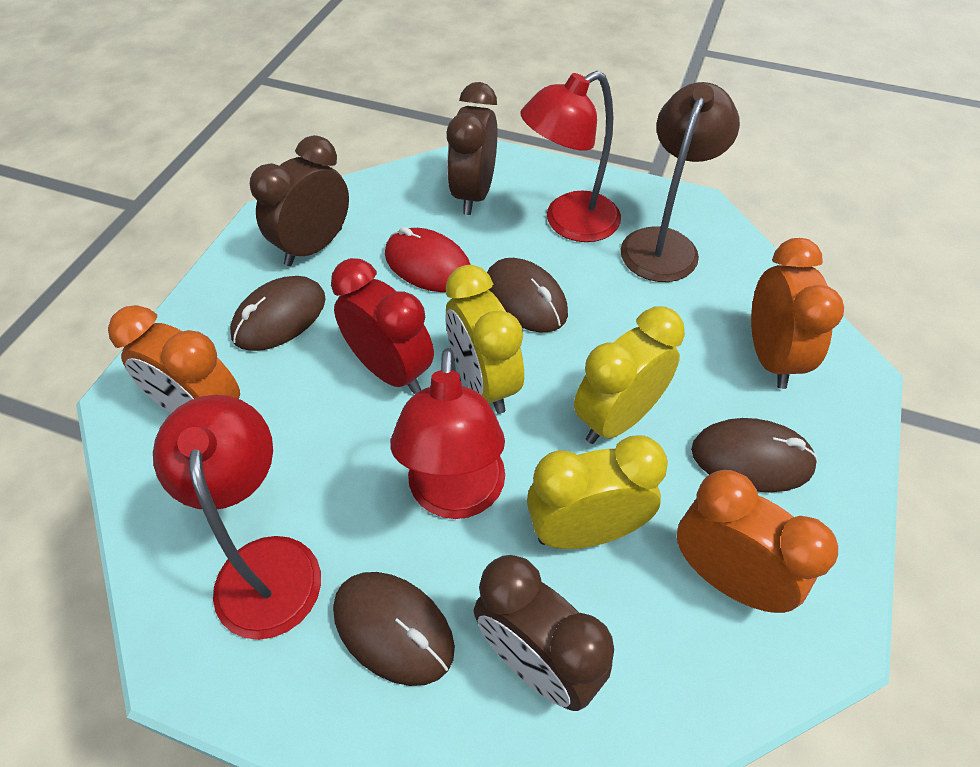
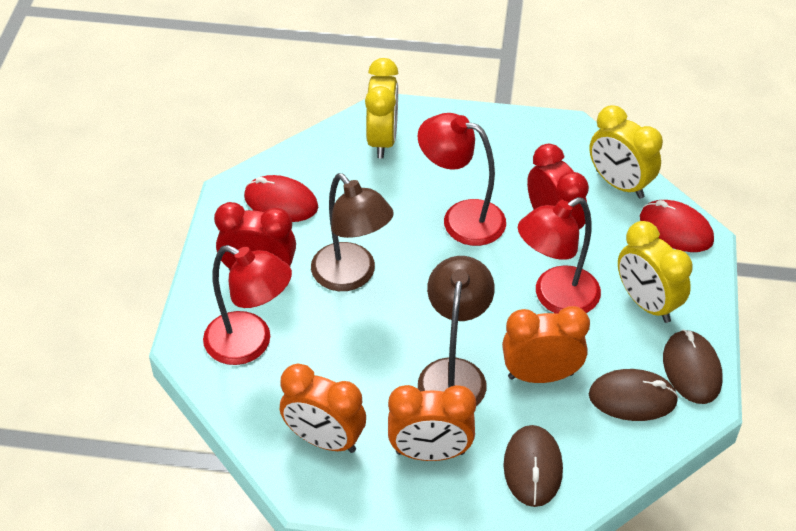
brown clock: 3 -> 0
brown lamp: 1 -> 2
brown mouse: 4 -> 3
red clock: 1 -> 2
red mouse: 1 -> 2

